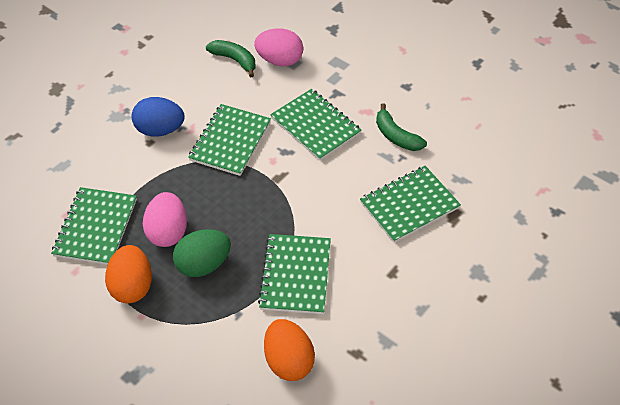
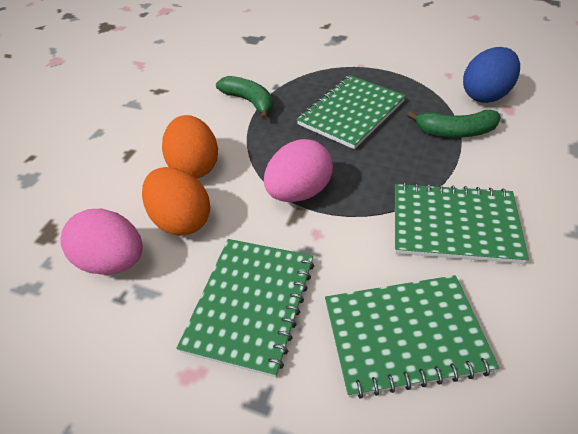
green egg: 1 -> 0
green notebook: 5 -> 4

